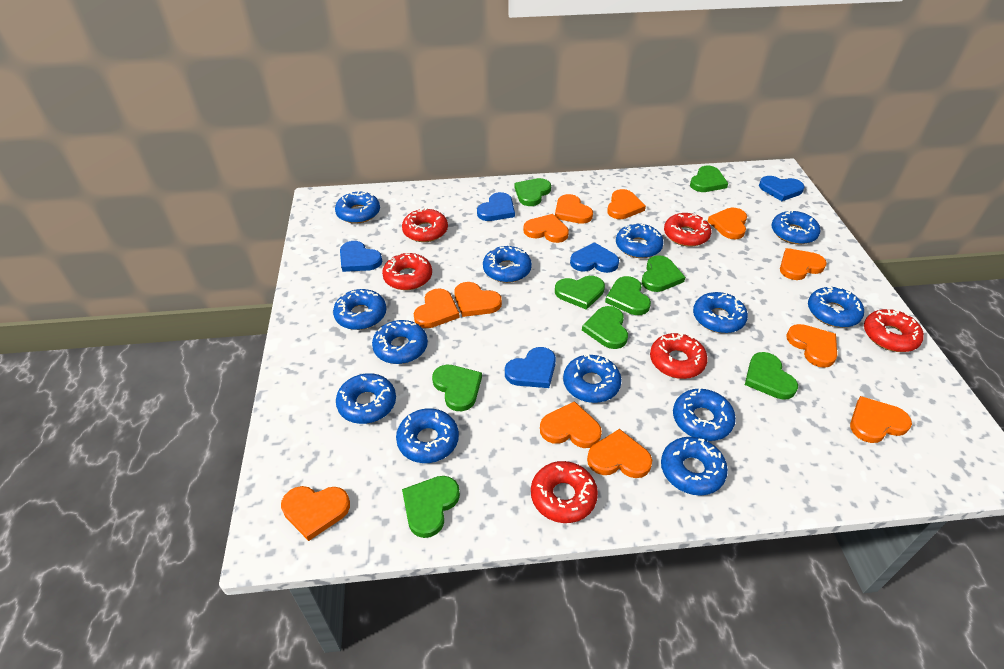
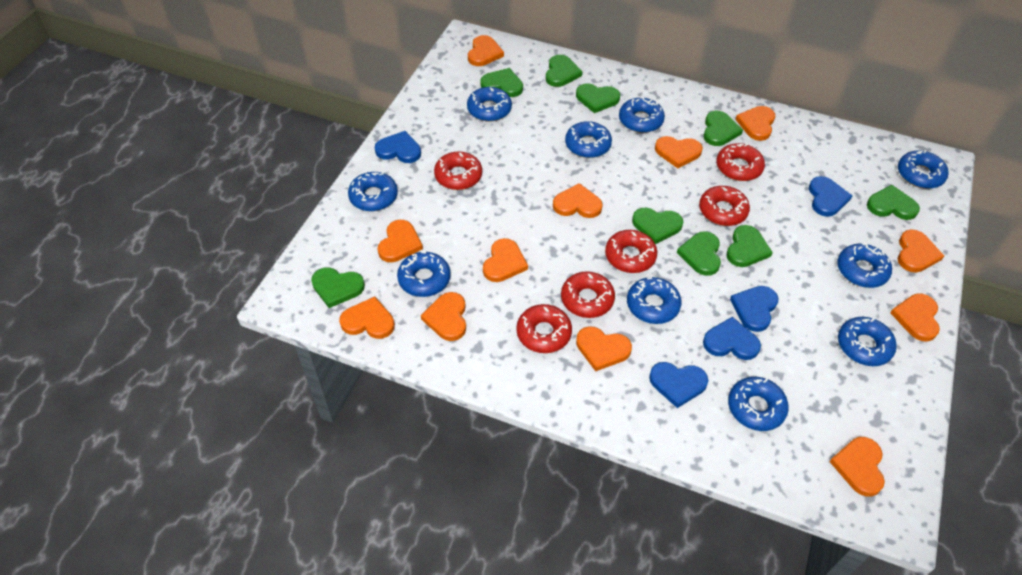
blue donut: 13 -> 10

